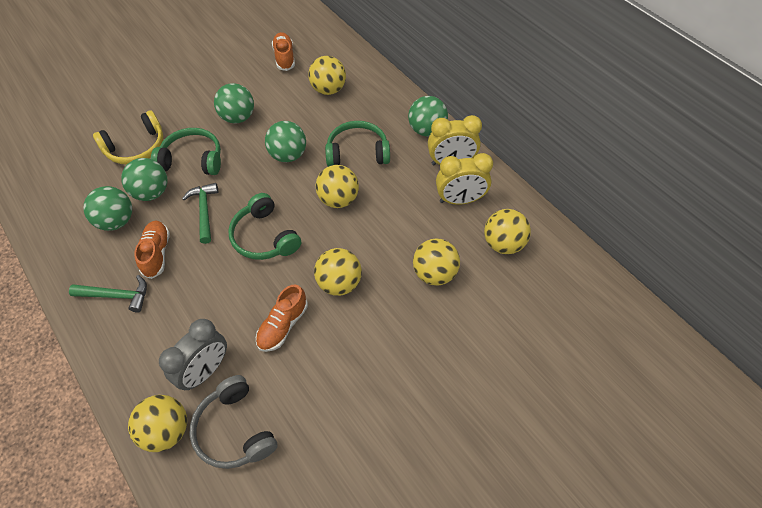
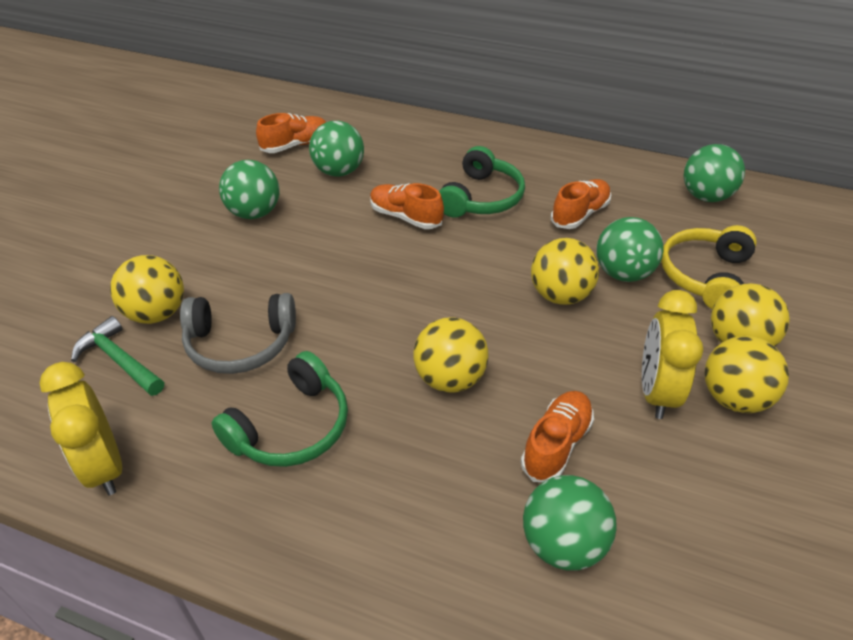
green hammer: 2 -> 1
green headphones: 3 -> 2
grey clock: 1 -> 0
orange shoe: 3 -> 4
yellow ball: 6 -> 5

